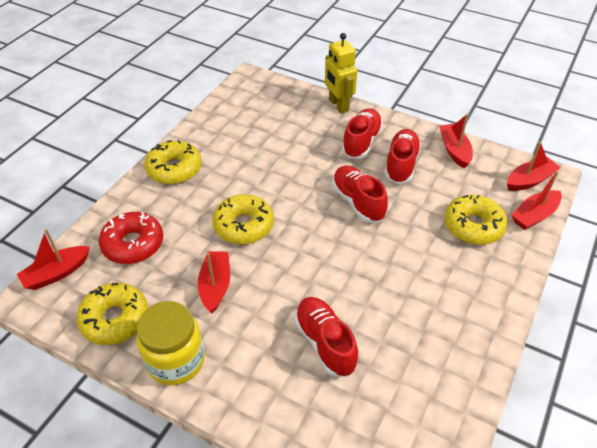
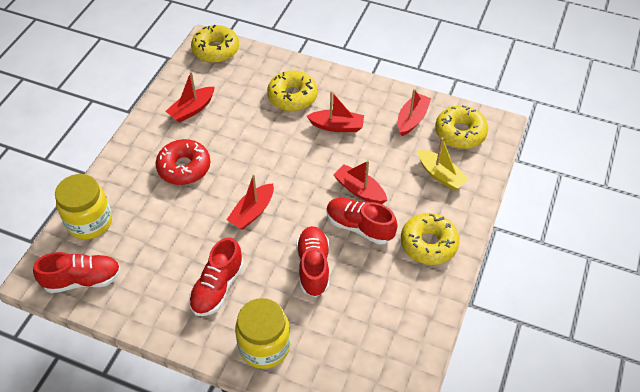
yellow boat: 0 -> 1
yellow jar: 1 -> 2
yellow robot: 1 -> 0

